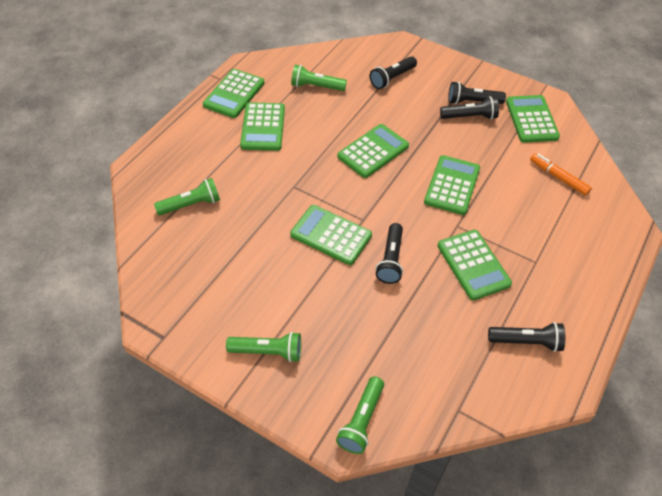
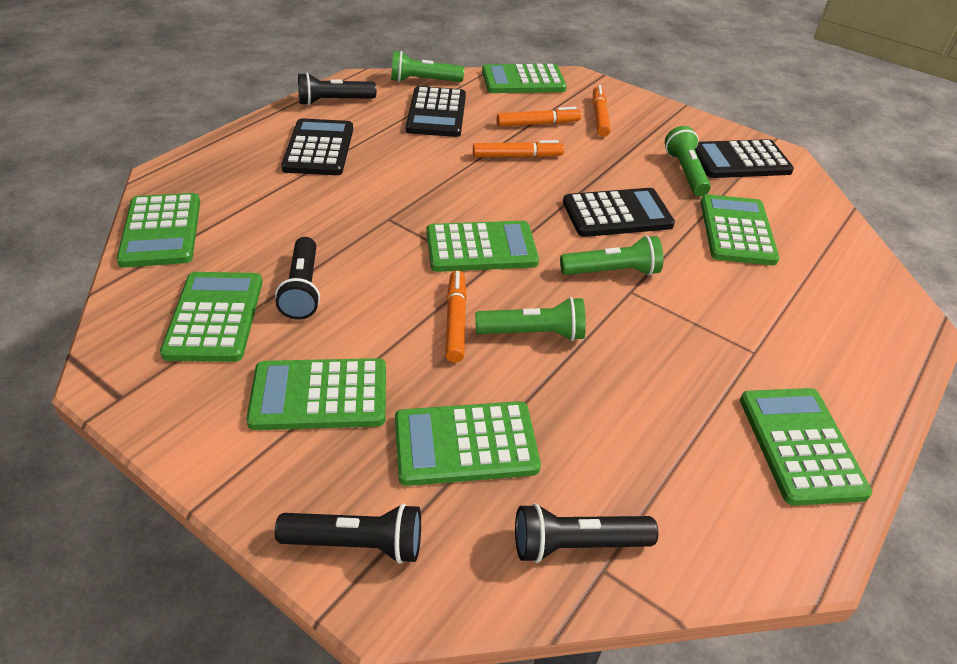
black calculator: 0 -> 4
black flashlight: 5 -> 4
green calculator: 7 -> 8
orange marker: 1 -> 4

